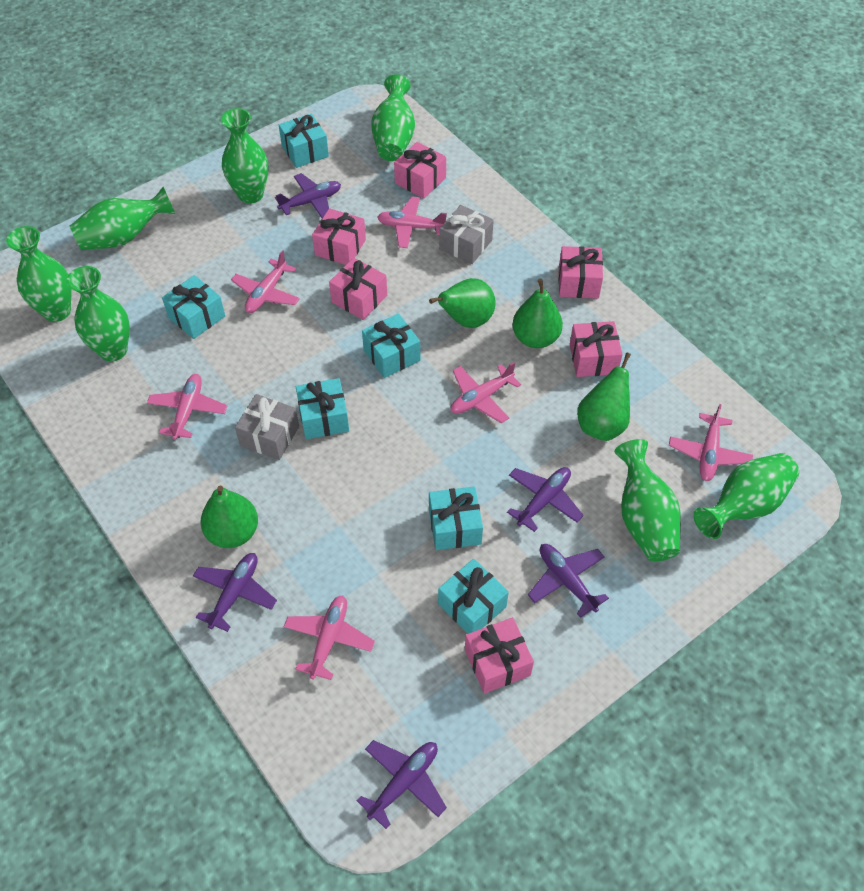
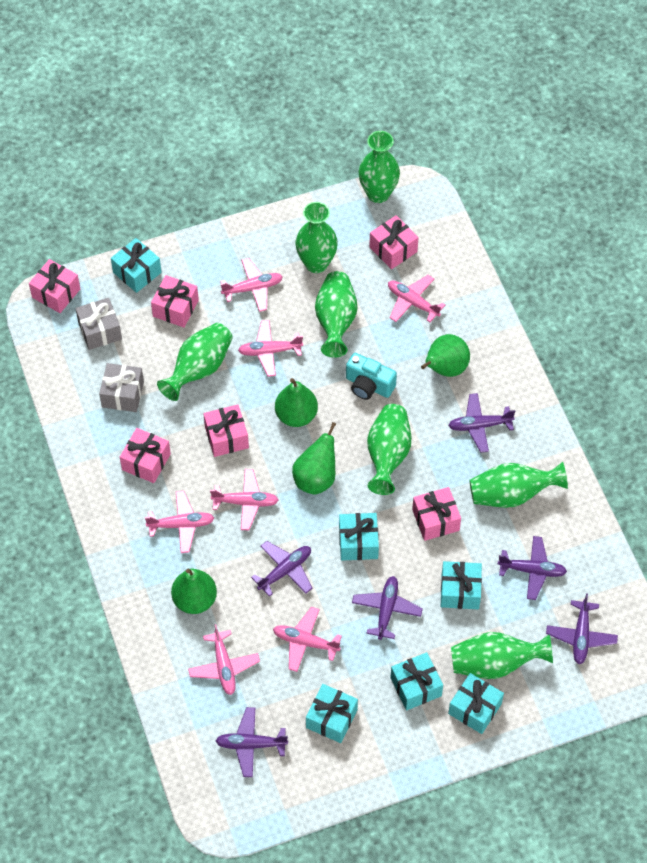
pink plane: 6 -> 7
purple plane: 5 -> 6
turquoise camera: 0 -> 1

